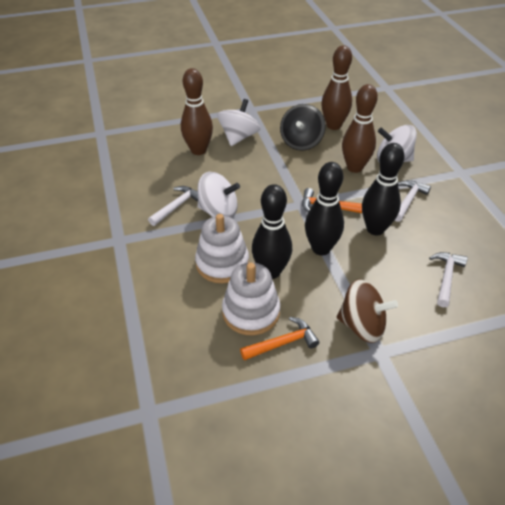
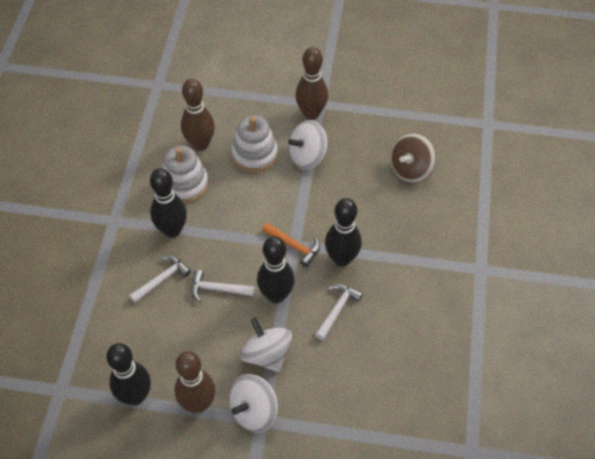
black bowling pin: 3 -> 4
black spinning top: 1 -> 0
orange hammer: 2 -> 1

